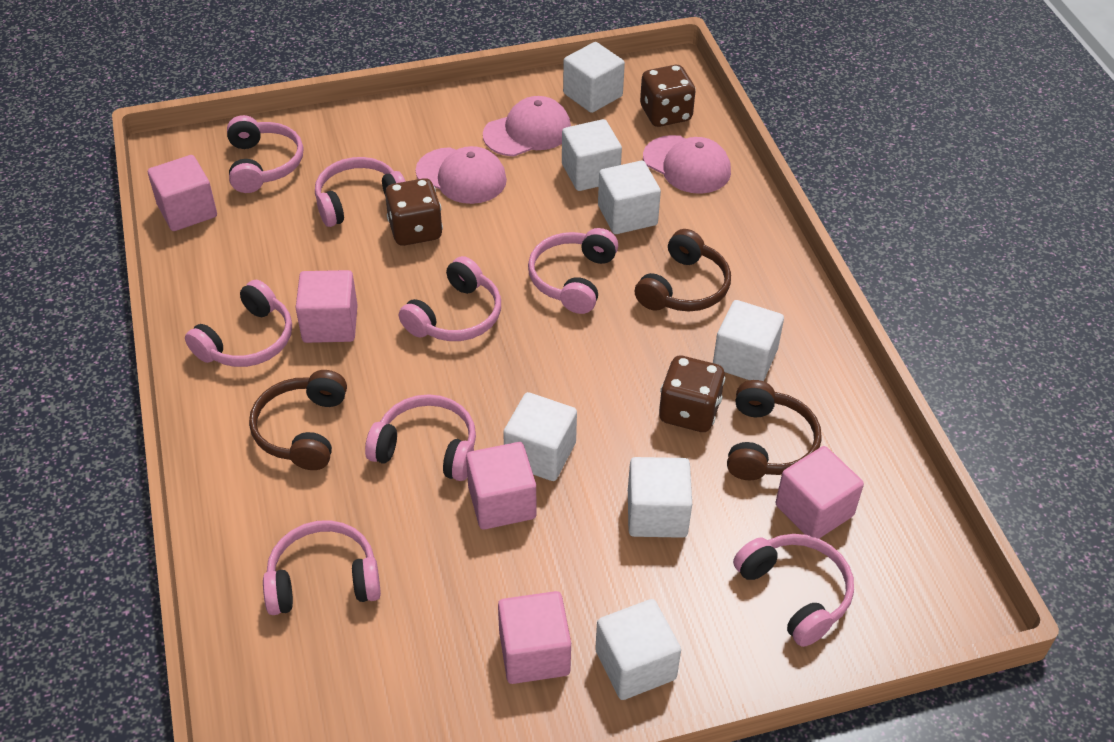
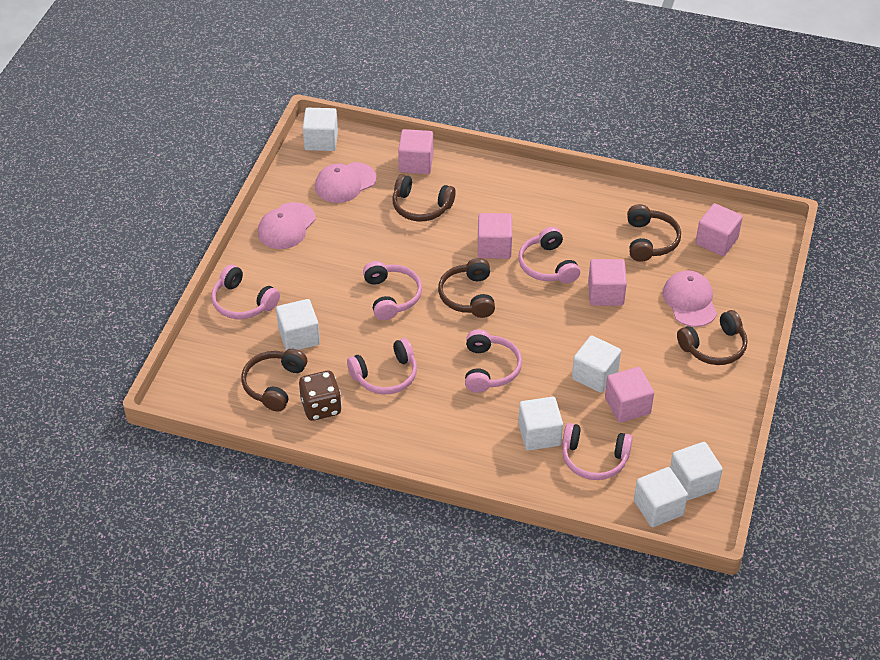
brown dice: 3 -> 1
brown headphones: 3 -> 5
pink headphones: 8 -> 6
white cube: 7 -> 6

